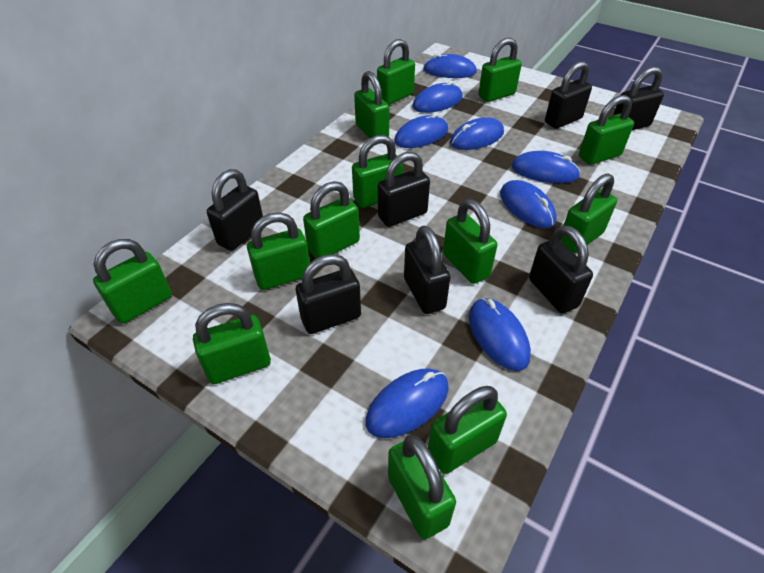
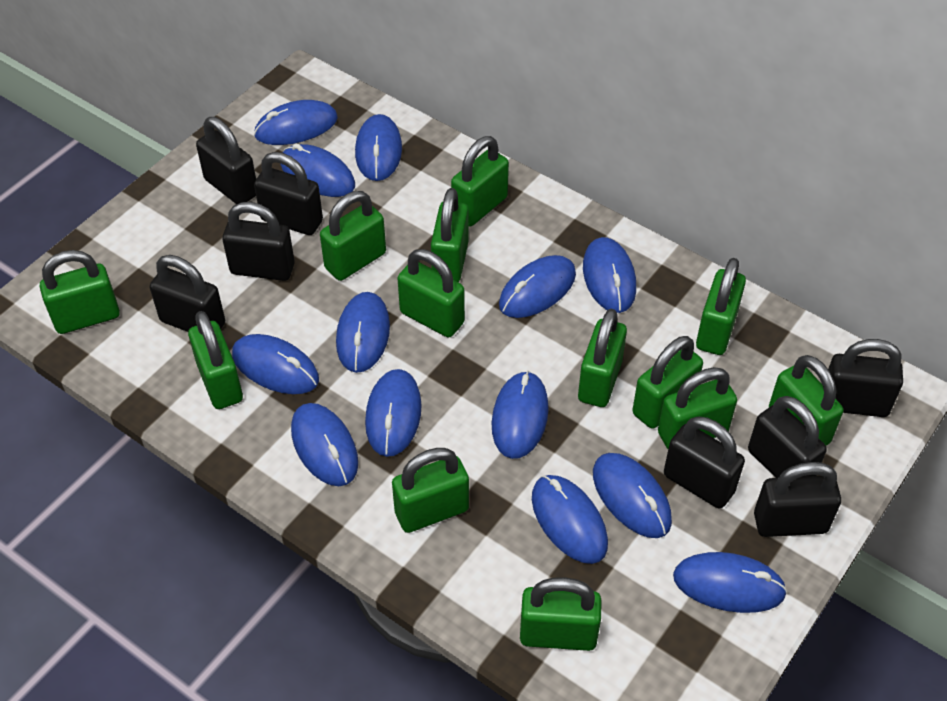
black padlock: 7 -> 8
blue mouse: 8 -> 13

